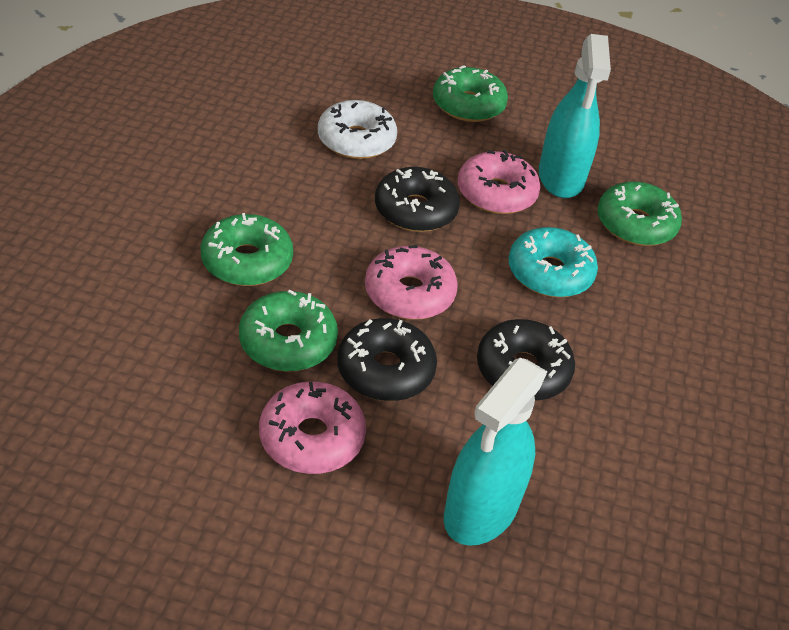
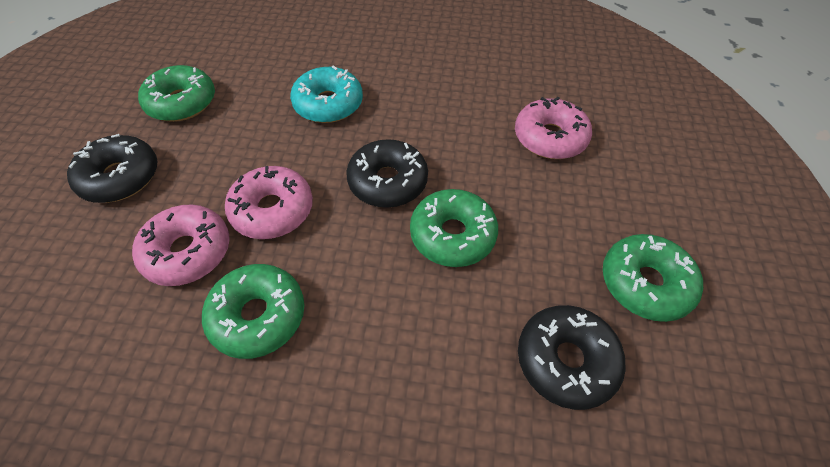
turquoise spray bottle: 2 -> 0
white donut: 1 -> 0

